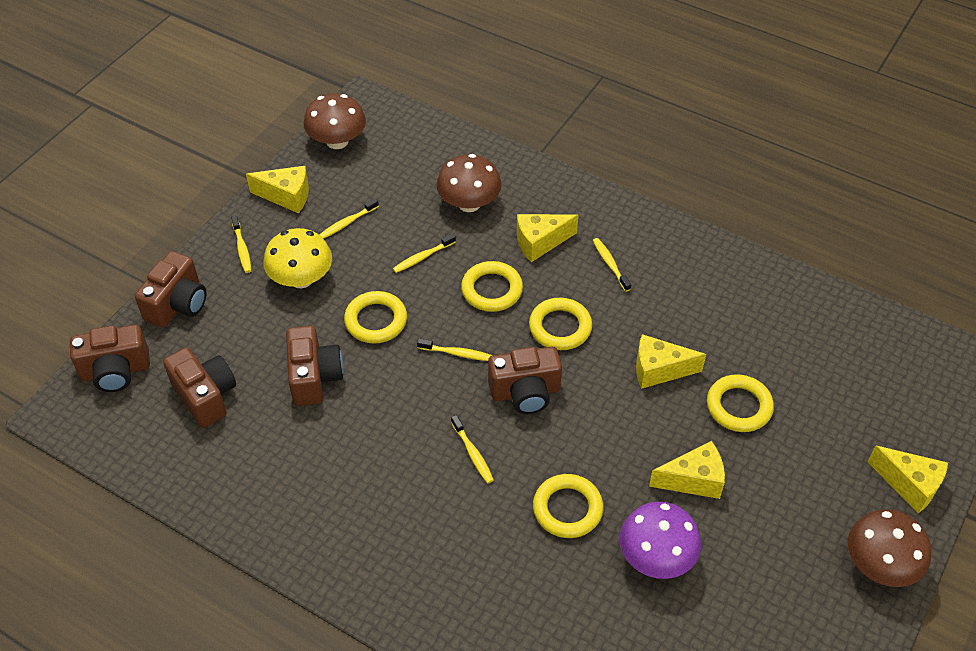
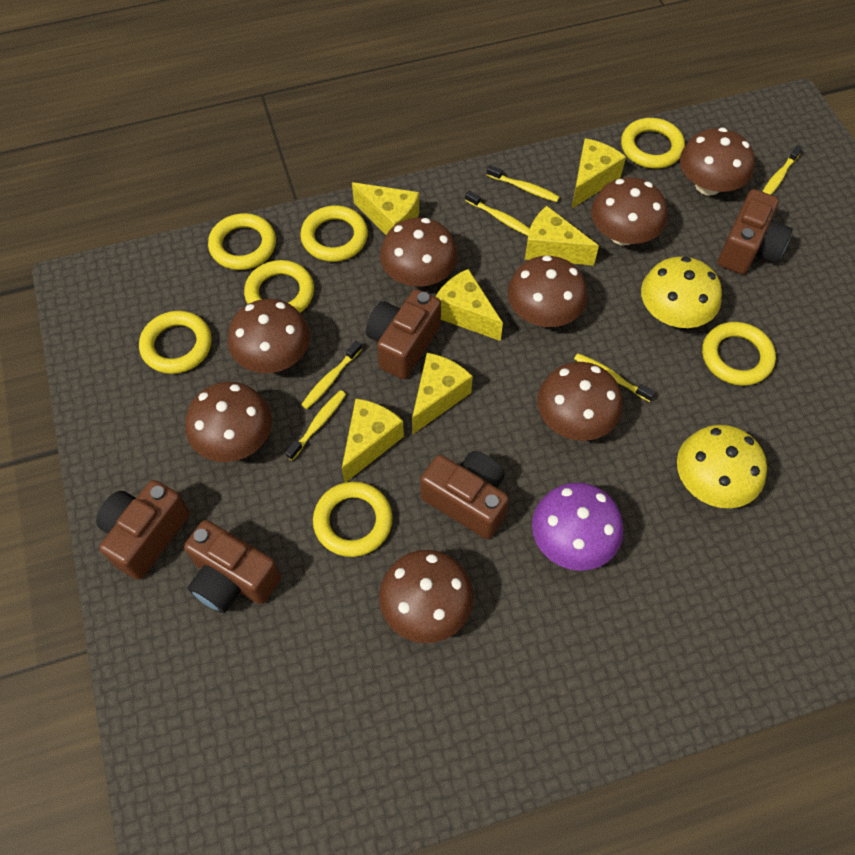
brown mushroom: 3 -> 8
yellow cheese: 5 -> 6
yellow mushroom: 1 -> 2
yellow ring: 5 -> 7

